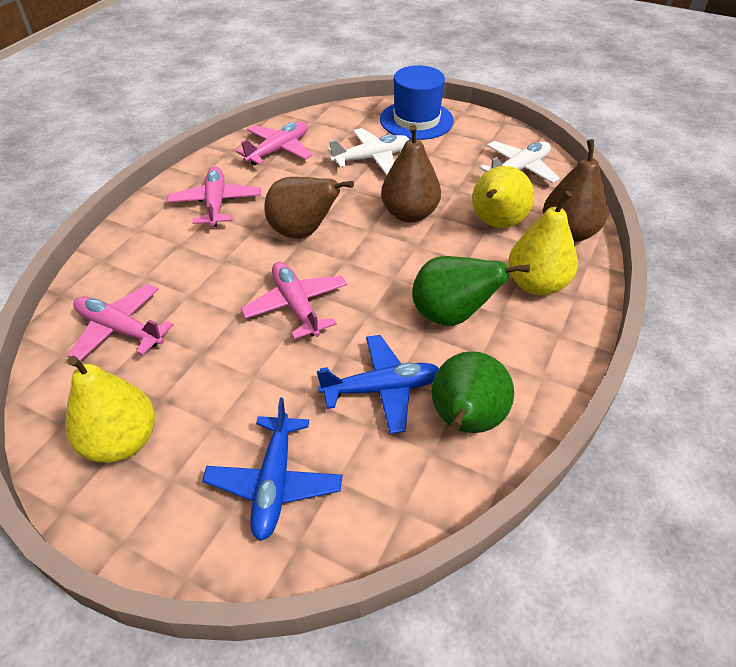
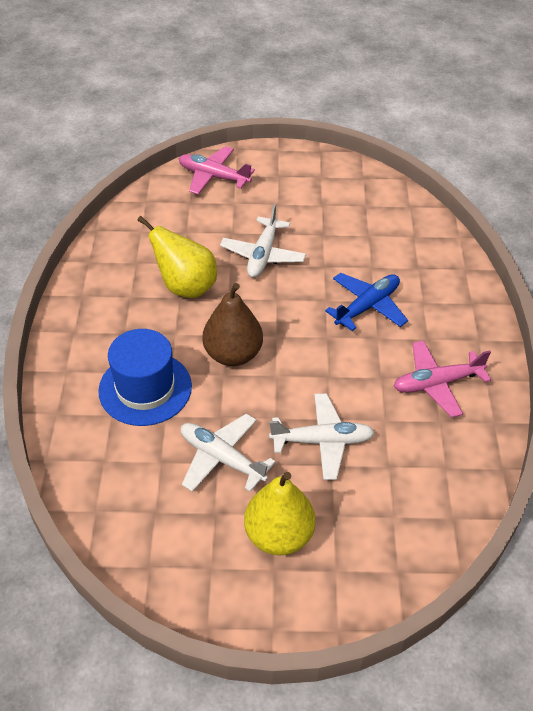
blue plane: 2 -> 1
brown pear: 3 -> 1
green pear: 2 -> 0
pink plane: 4 -> 2
white plane: 2 -> 3
yellow pear: 3 -> 2

